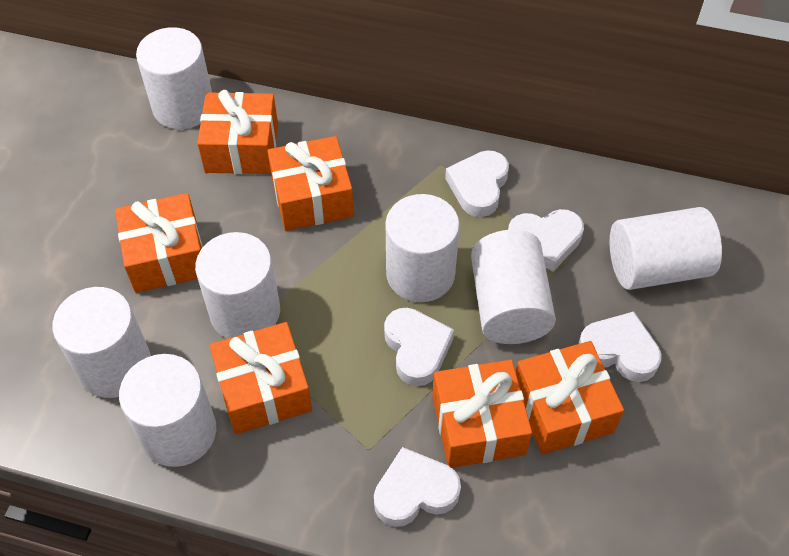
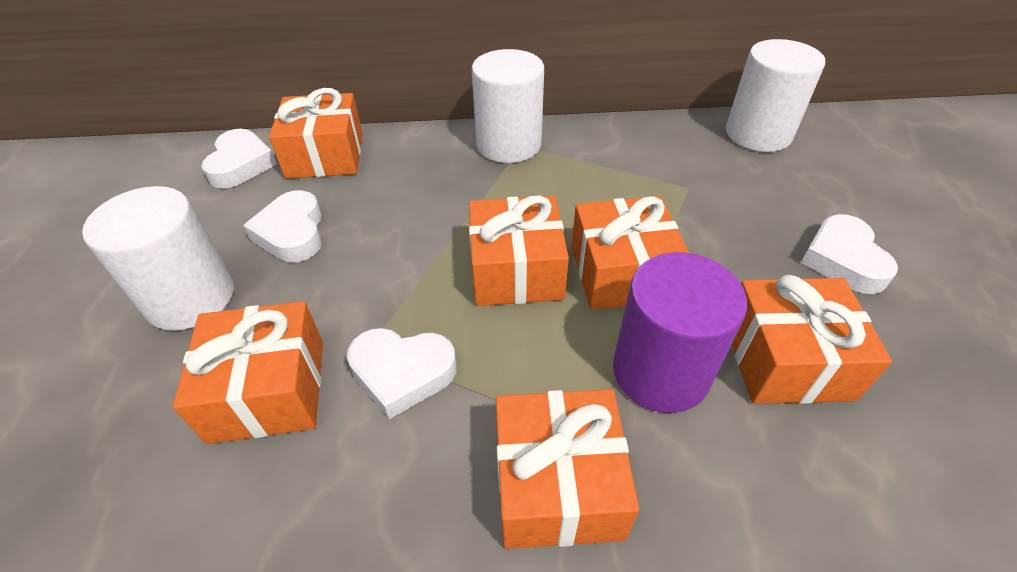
purple cylinder: 0 -> 1
white cylinder: 7 -> 3
white heart: 5 -> 4

